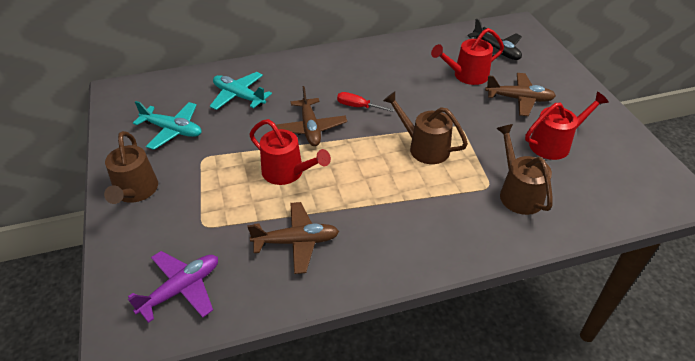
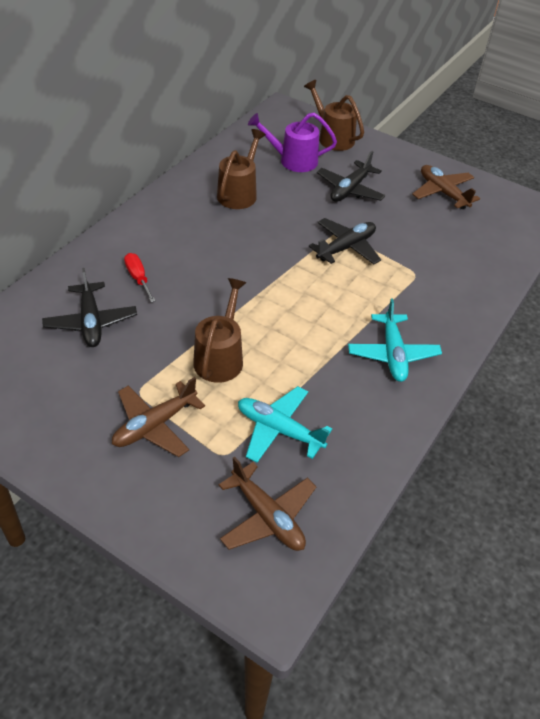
black plane: 1 -> 3
purple plane: 1 -> 0
purple watering can: 0 -> 1
red watering can: 3 -> 0

